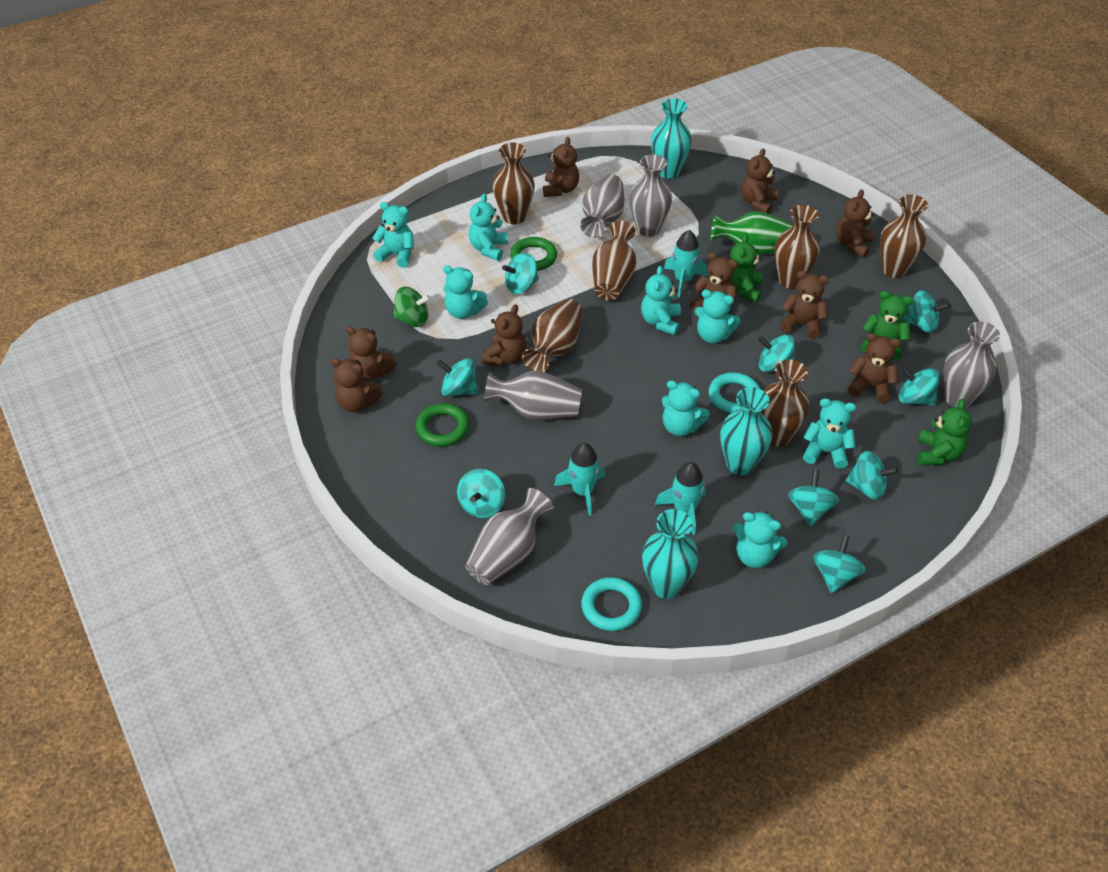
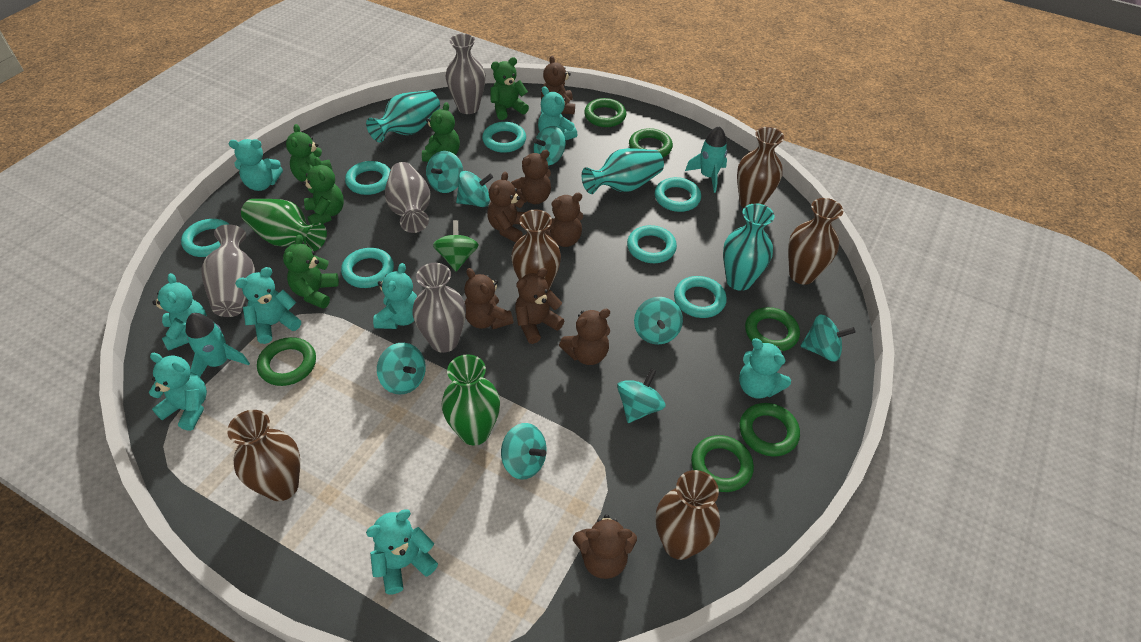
brown teddy bear: 9 -> 8
brown vase: 6 -> 5
green ring: 2 -> 6
green teddy bear: 3 -> 5
green vase: 1 -> 2
grey vase: 5 -> 4
turquoise ring: 2 -> 7
turquoise rocket: 3 -> 2
turquoise spinning top: 9 -> 8

